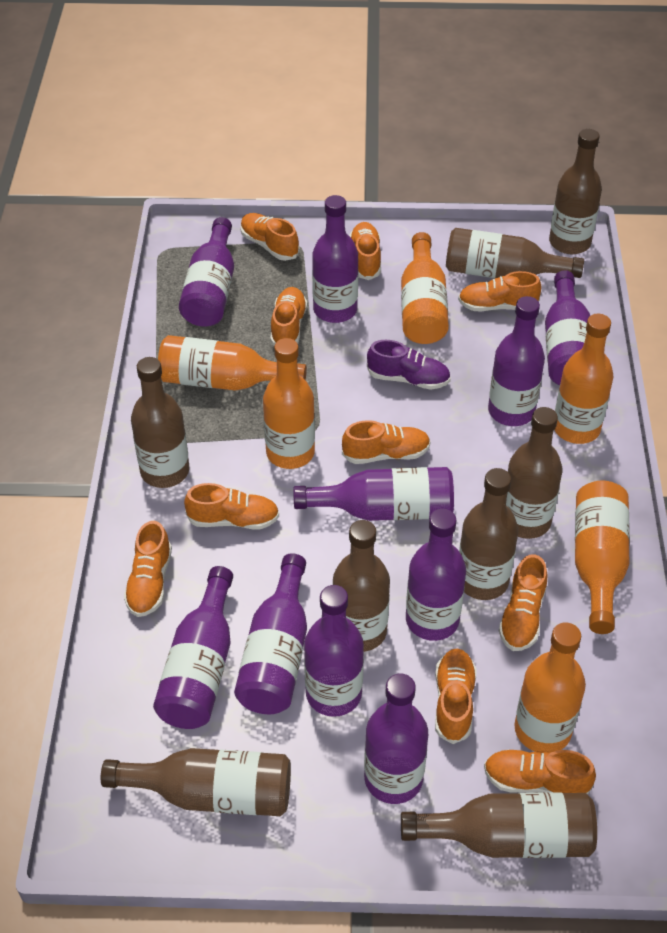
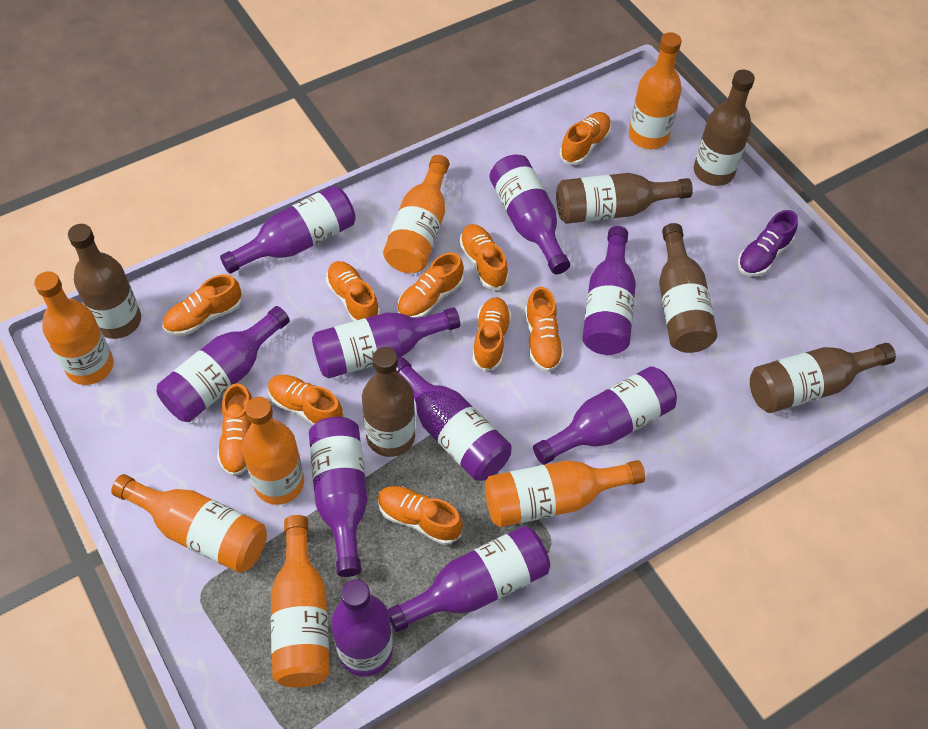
brown bottle: 8 -> 6
orange bottle: 6 -> 7

